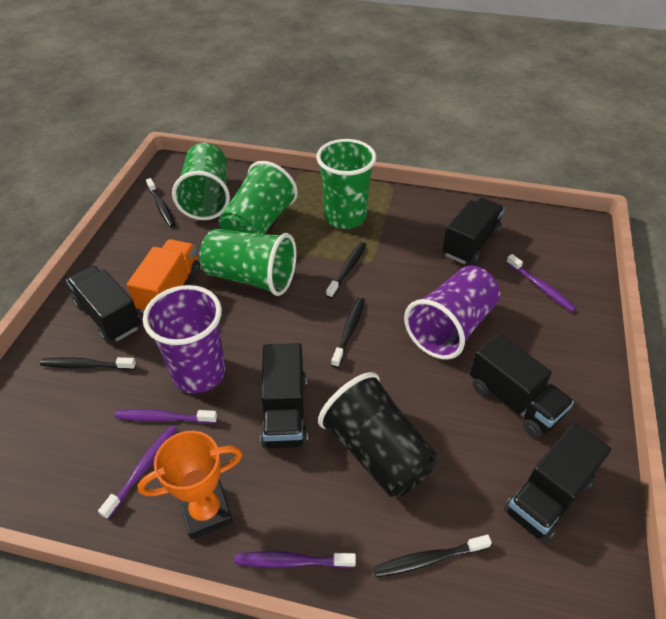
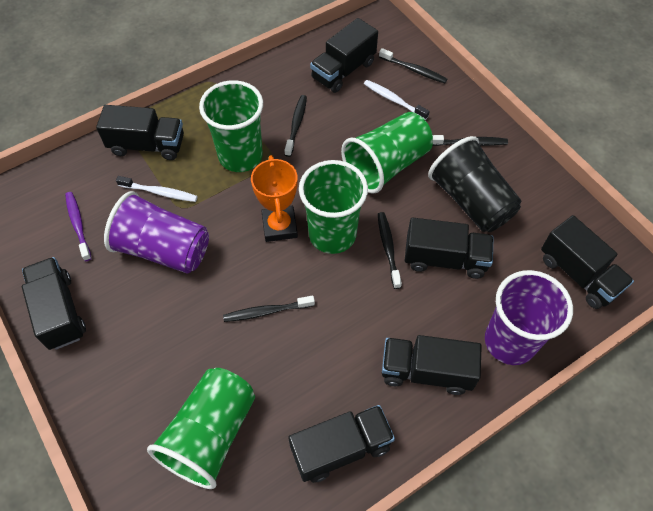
black truck: 5 -> 7
orange truck: 1 -> 0
purple toothbrush: 4 -> 1
white toothbrush: 0 -> 2

